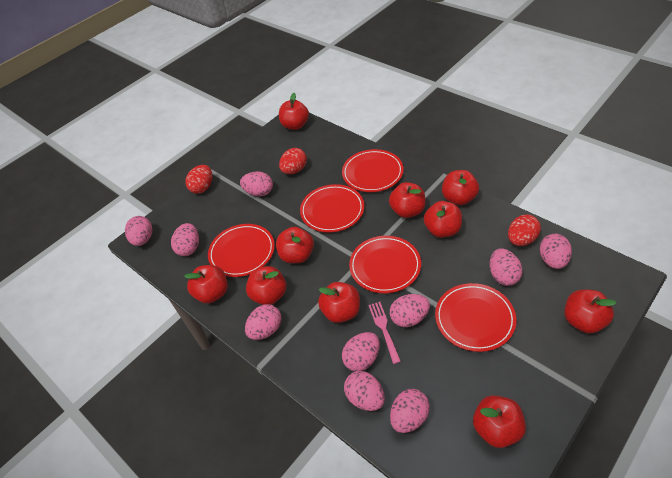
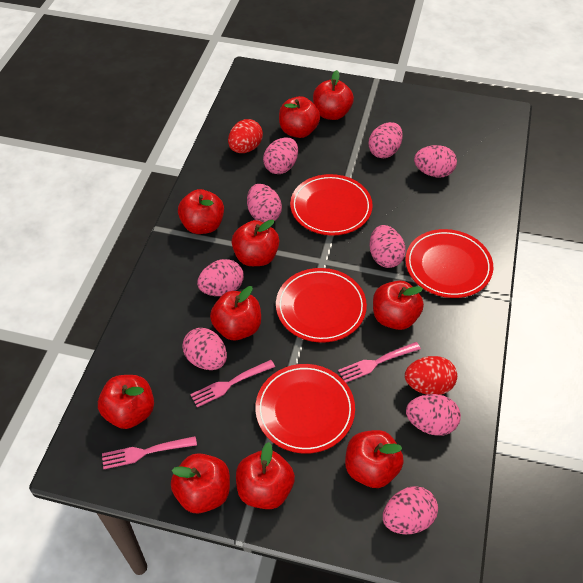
pink egg: 10 -> 9
pink fork: 1 -> 3
red egg: 3 -> 2
red plate: 5 -> 4

